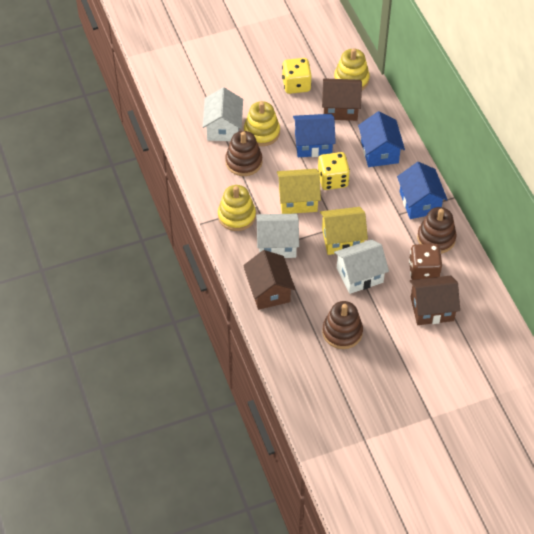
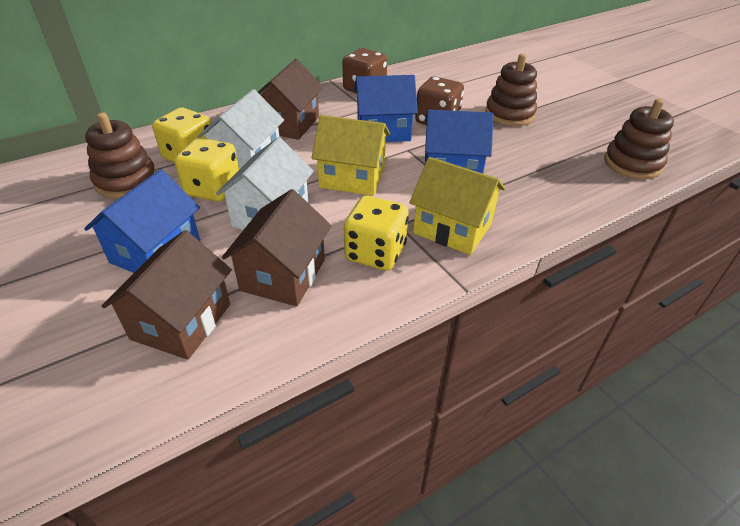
brown dice: 1 -> 2
white house: 3 -> 2
yellow dice: 2 -> 3
yellow stacking toy: 3 -> 0

